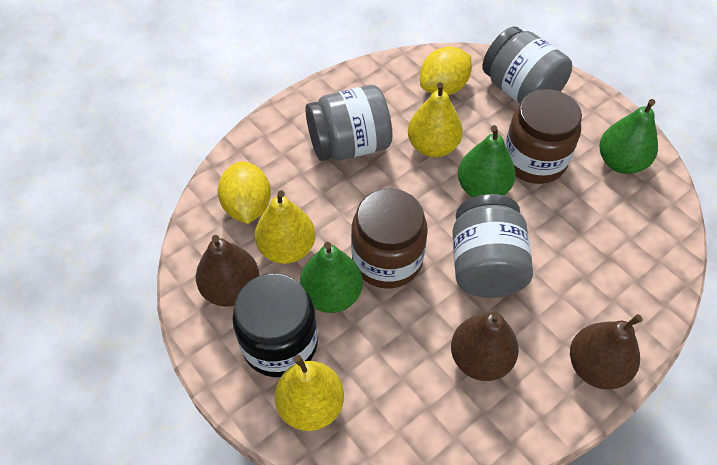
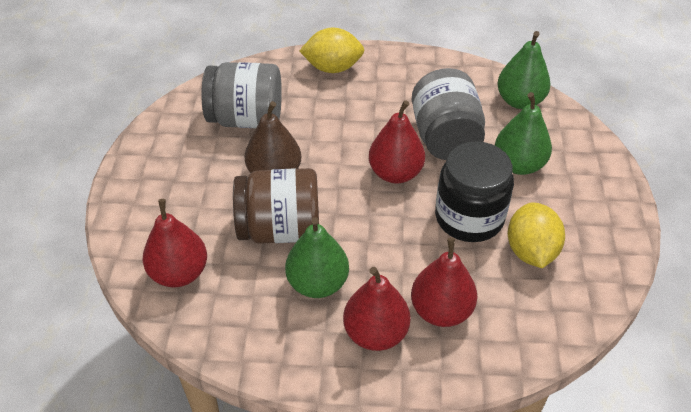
brown jar: 2 -> 1
brown pear: 3 -> 1
grey jar: 3 -> 2
red pear: 0 -> 4
yellow pear: 3 -> 0

